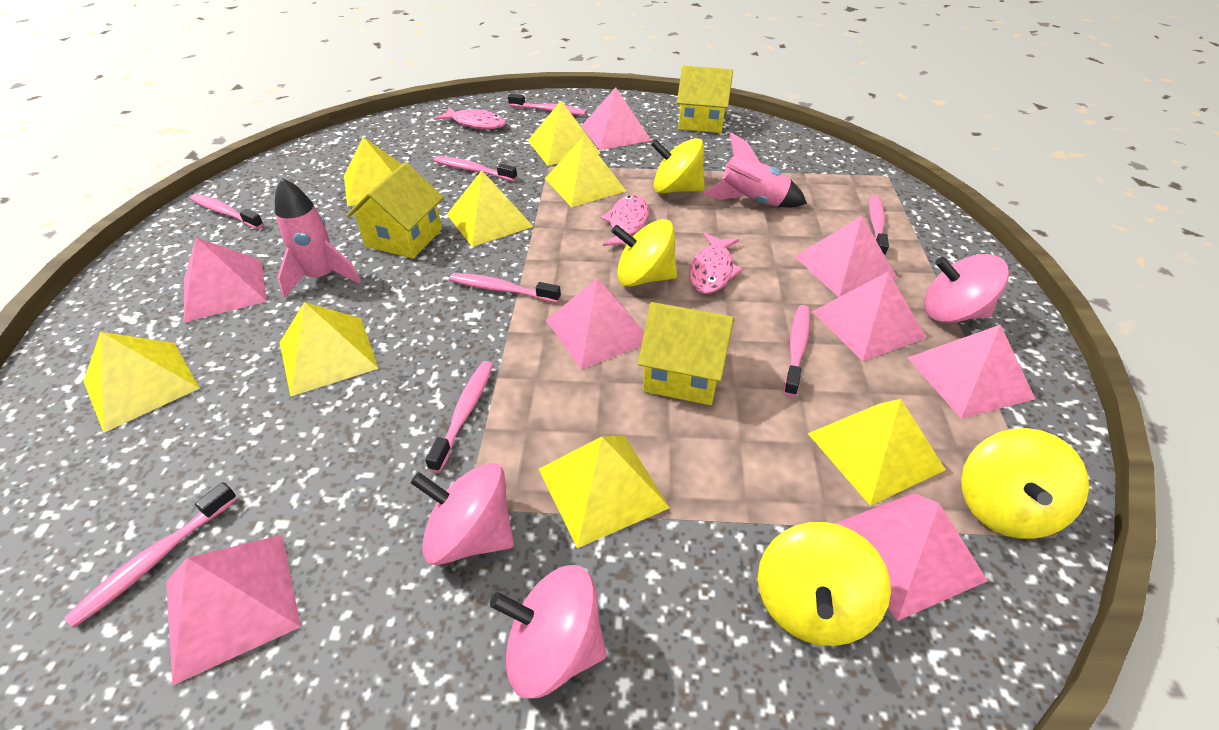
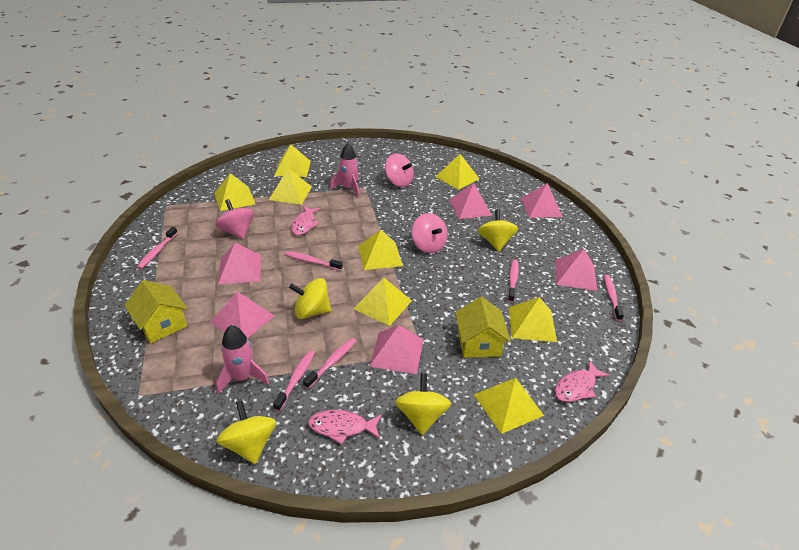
pink pyramid: 8 -> 6
pink toothbrush: 8 -> 6
yellow house: 3 -> 2

